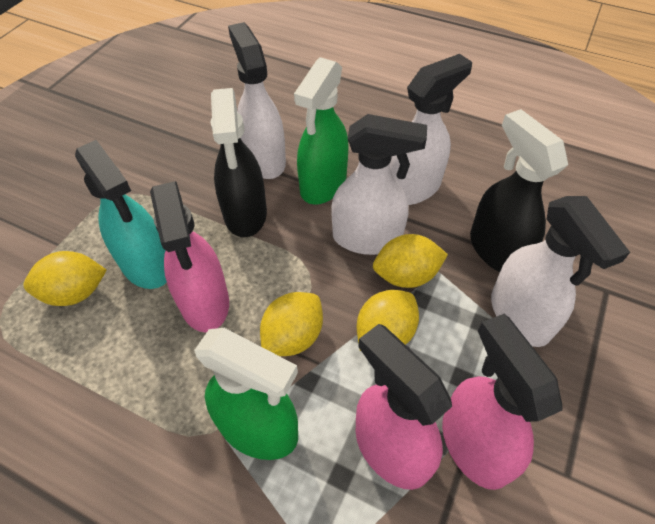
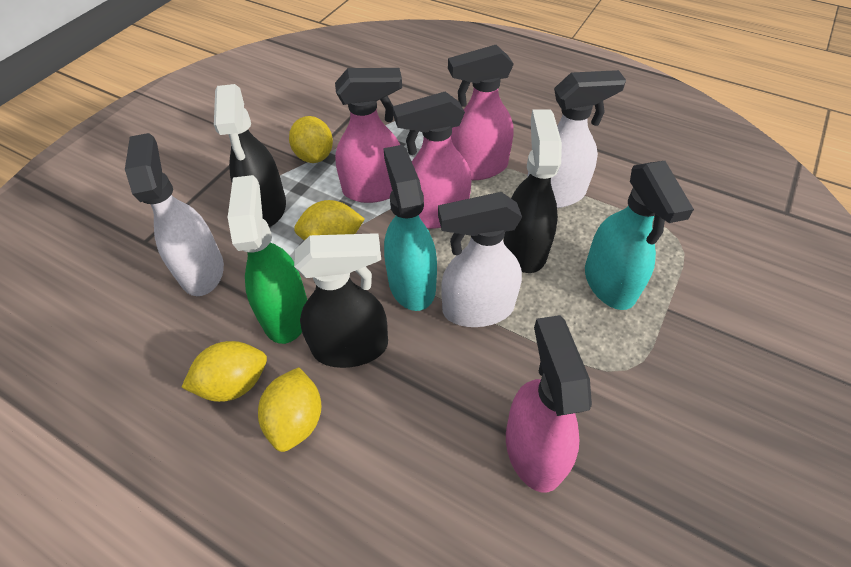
black spray bottle: 2 -> 3
green spray bottle: 2 -> 1
pink spray bottle: 3 -> 4
turquoise spray bottle: 1 -> 2
white spray bottle: 4 -> 3

